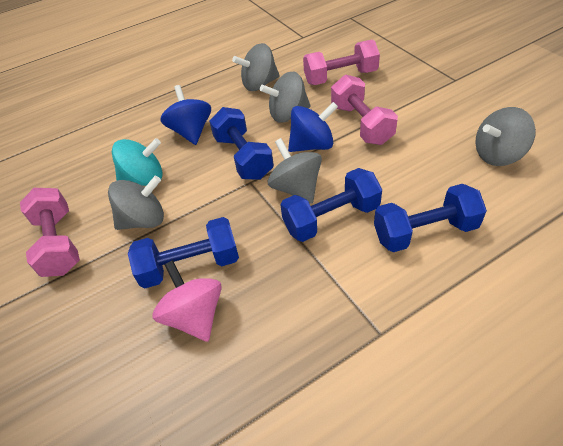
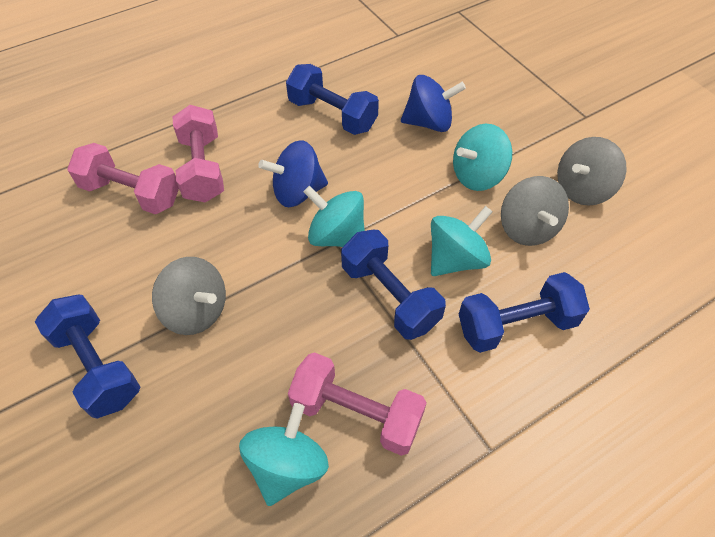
grey spinning top: 5 -> 3
pink spinning top: 1 -> 0
turquoise spinning top: 1 -> 4

